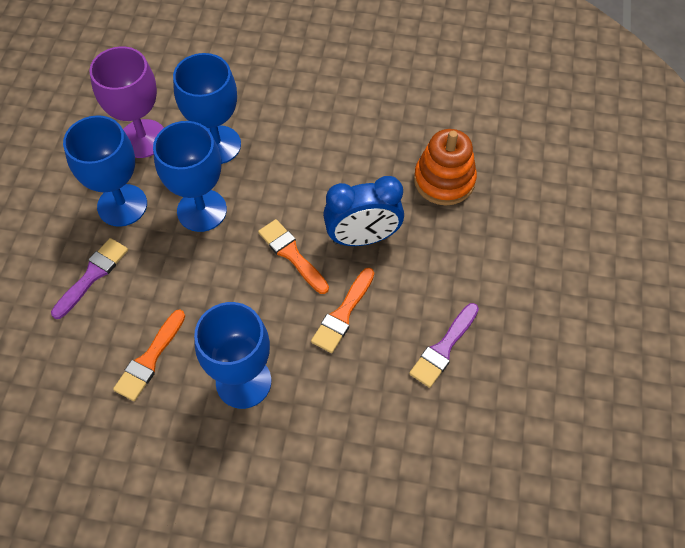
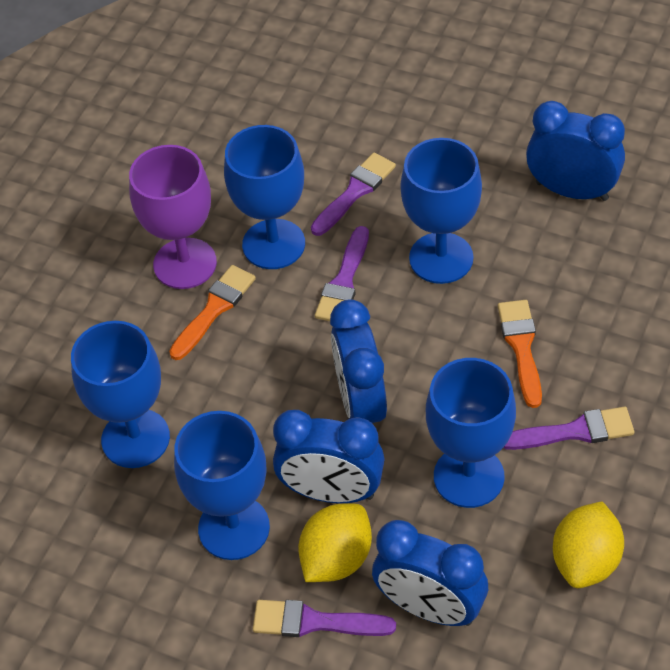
blue clock: 1 -> 4
blue goblet: 4 -> 5
orange brush: 3 -> 2
orange stacking toy: 1 -> 0
purple brush: 2 -> 4
yellow lemon: 0 -> 2

